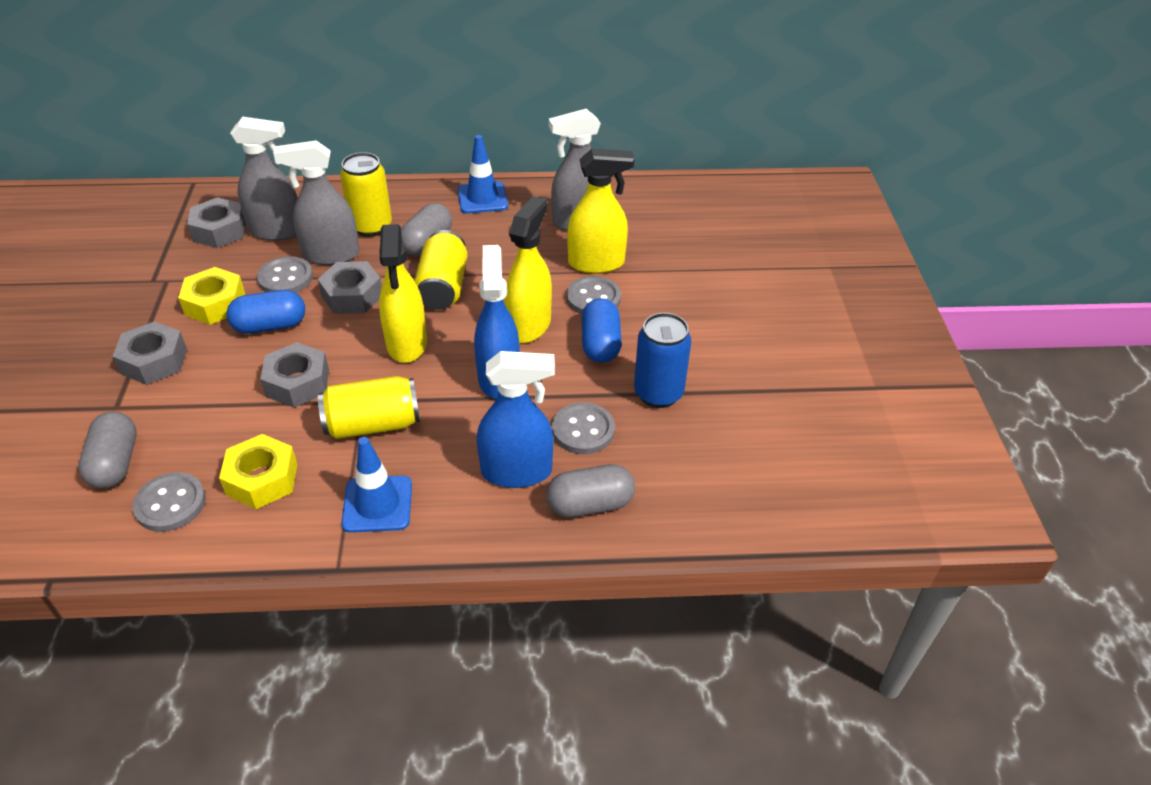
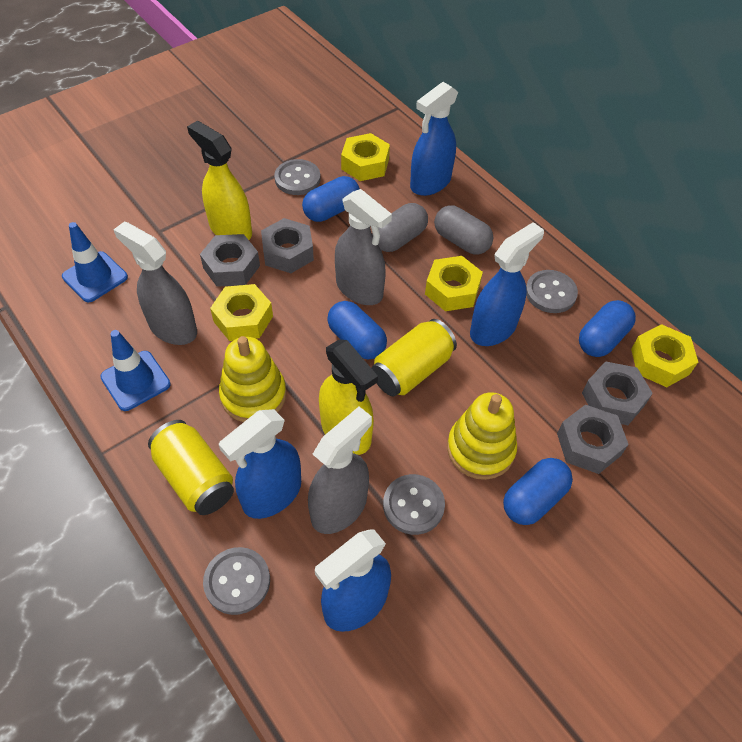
blue can: 1 -> 0
blue capsule: 2 -> 4
blue spray bottle: 2 -> 4
grey capsule: 3 -> 2
yellow can: 3 -> 2
yellow nut: 2 -> 4
yellow spray bottle: 3 -> 2
yellow stacking toy: 0 -> 2

